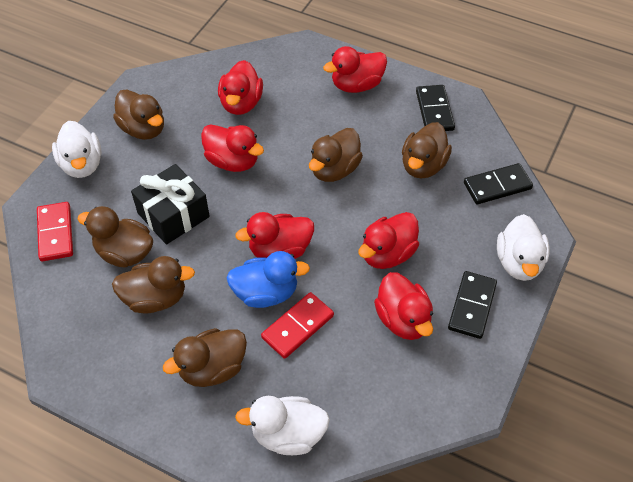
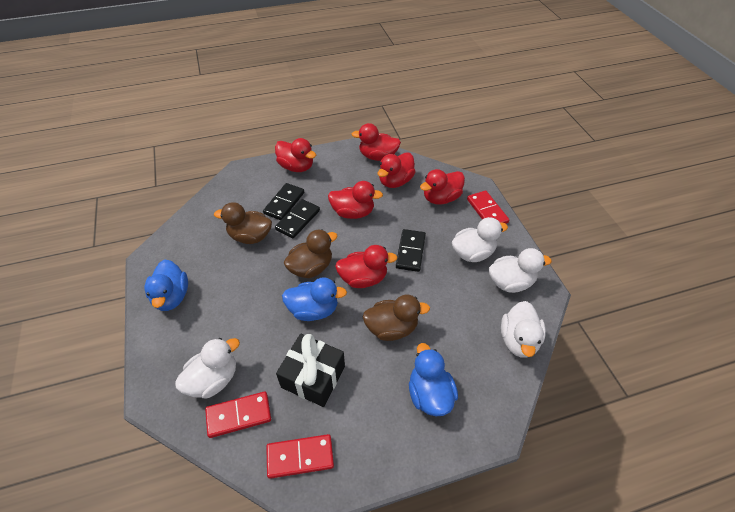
blue duck: 1 -> 3
brown duck: 6 -> 3
red domino: 2 -> 3
white duck: 3 -> 4

